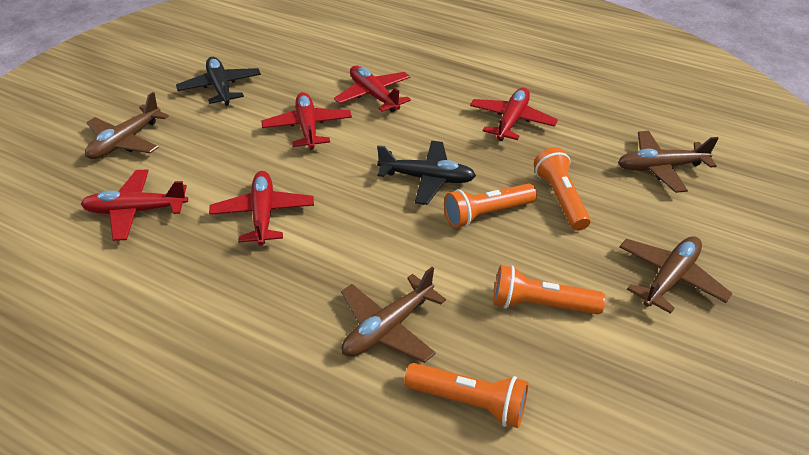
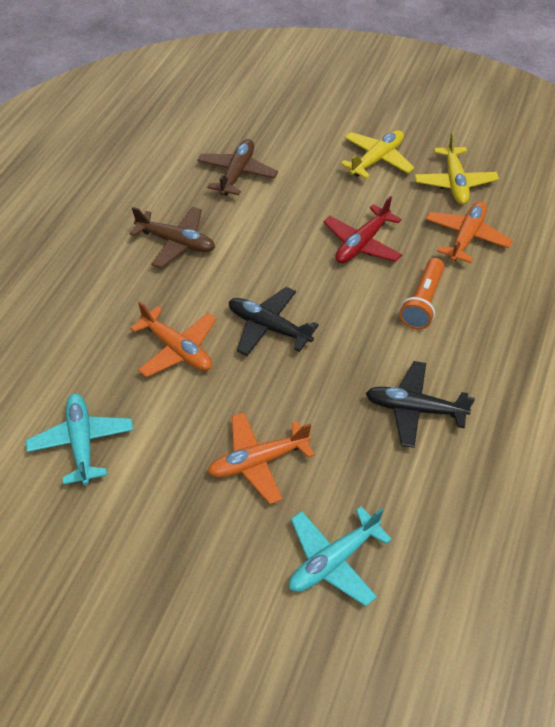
brown plane: 4 -> 2
orange flashlight: 4 -> 1
orange plane: 0 -> 3
red plane: 5 -> 1
turquoise plane: 0 -> 2
yellow plane: 0 -> 2

